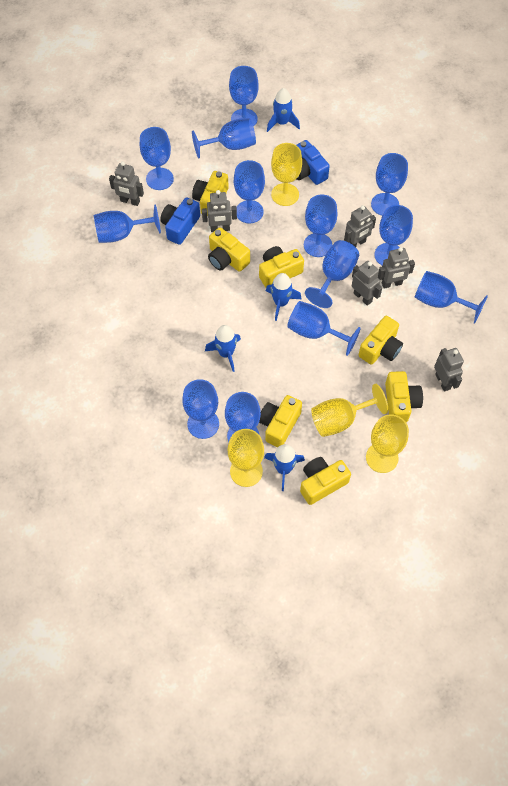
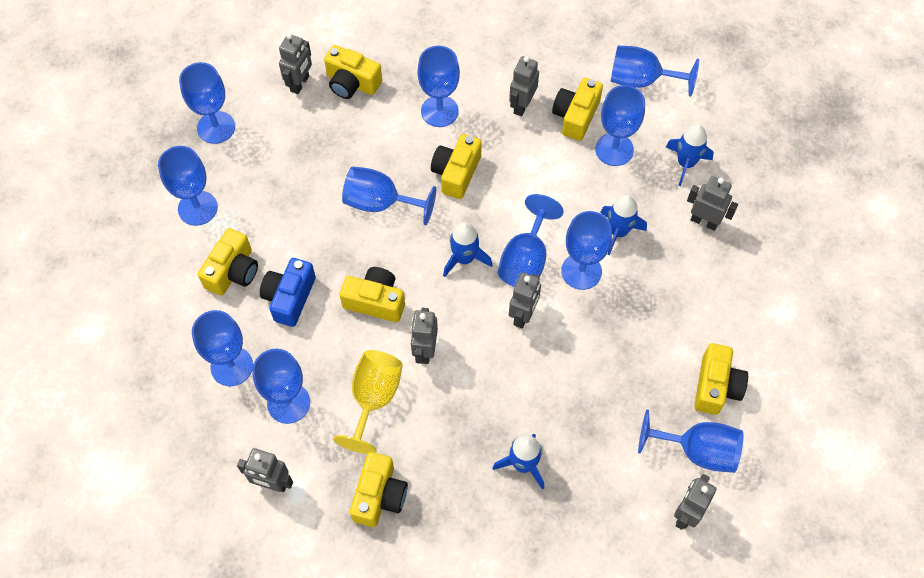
blue camera: 2 -> 1
blue goblet: 13 -> 11
grey robot: 6 -> 7
yellow goblet: 4 -> 1

